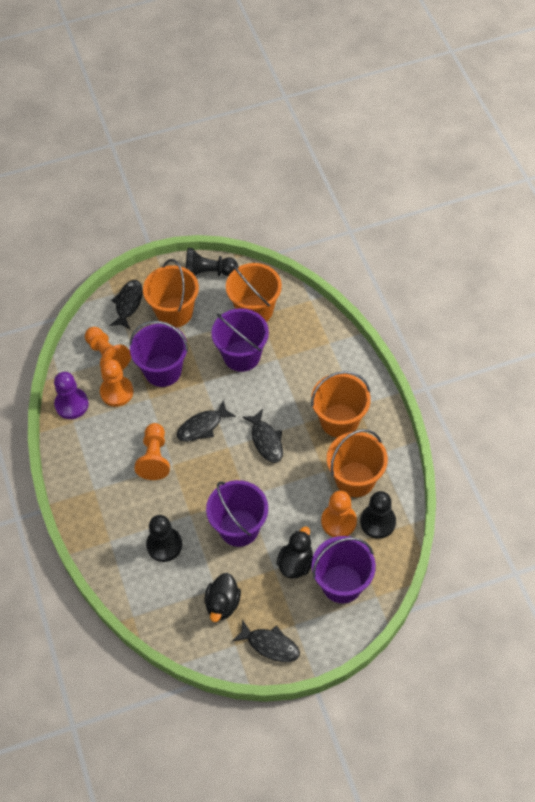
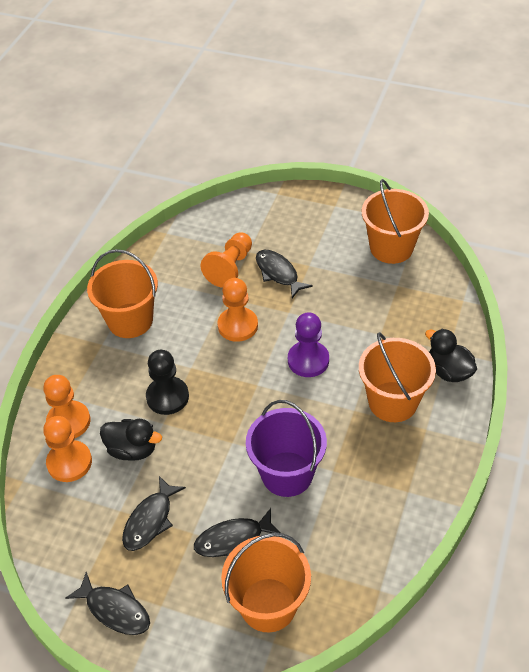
black pawn: 3 -> 1
purple bucket: 4 -> 1

